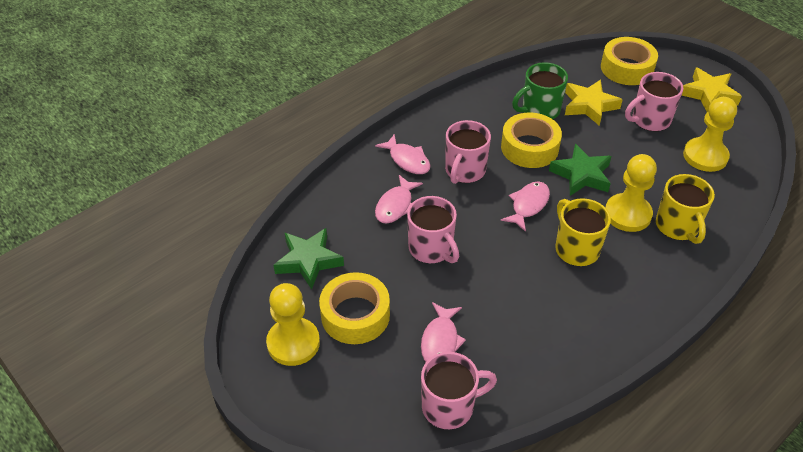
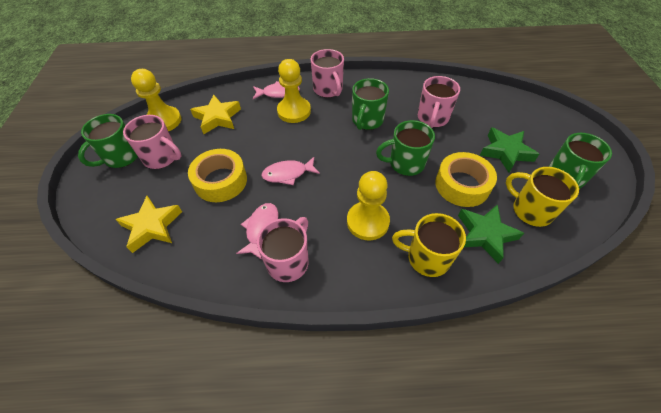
green mug: 1 -> 4
pink fish: 4 -> 3
yellow tape: 3 -> 2

